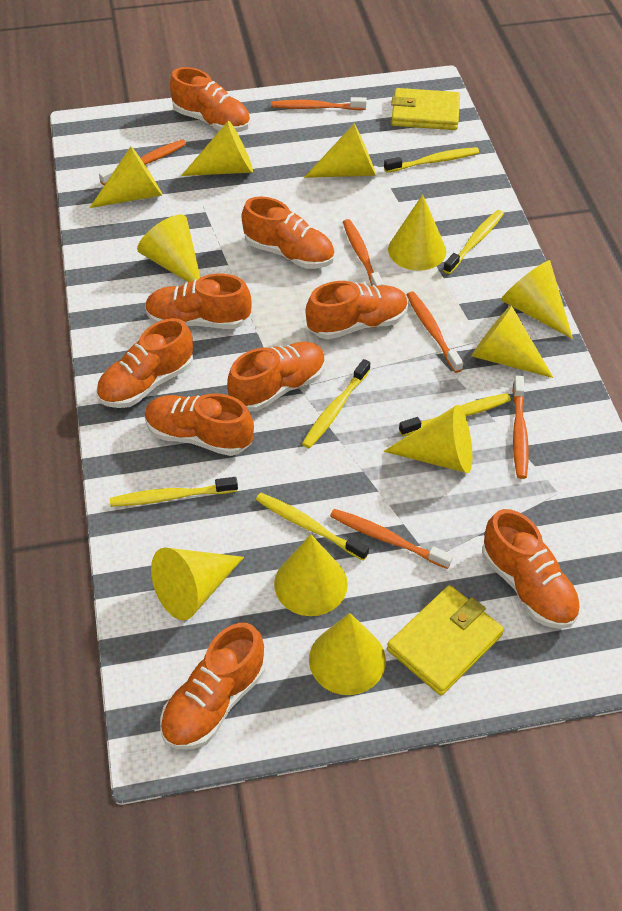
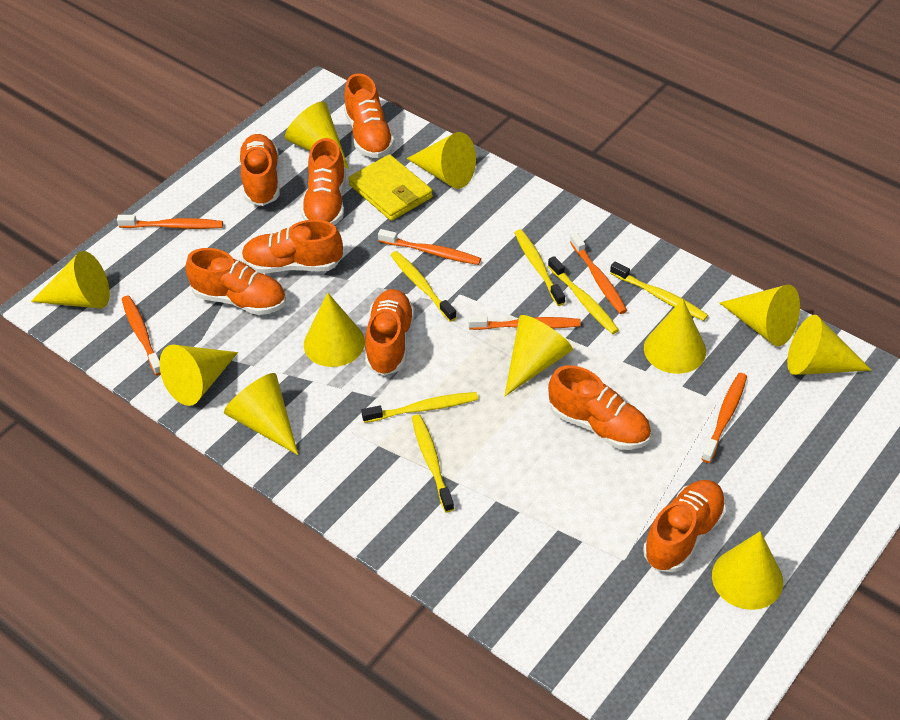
orange shoe: 9 -> 8
yellow wallet: 2 -> 1

